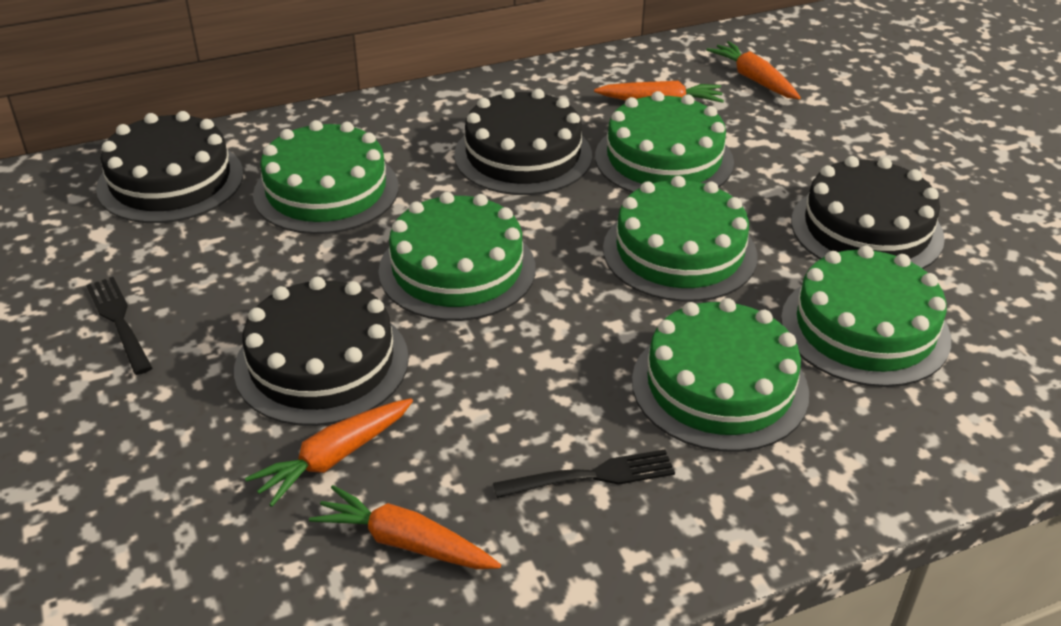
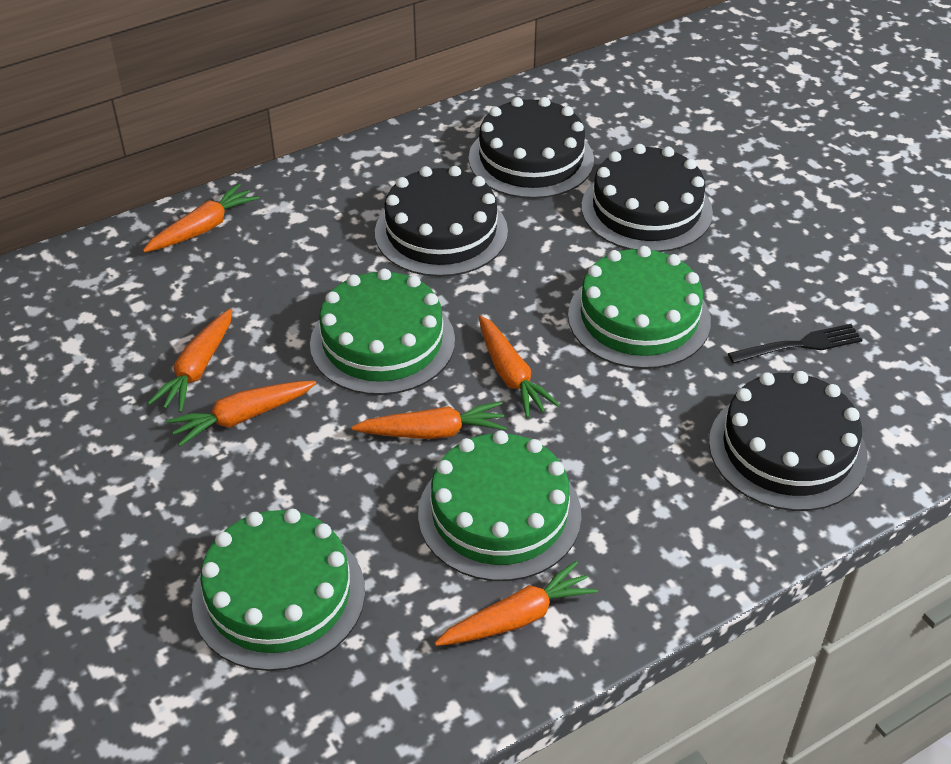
black fork: 2 -> 1
green cake: 6 -> 4
orange carrot: 4 -> 6

